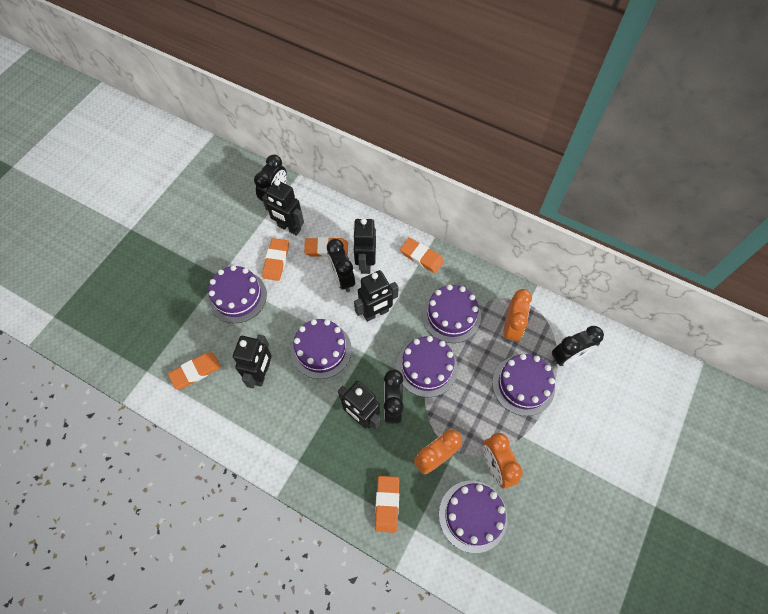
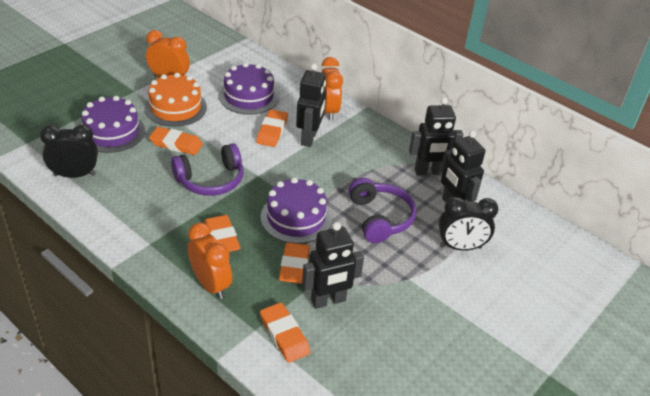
black clock: 4 -> 2
black robot: 5 -> 4
orange cake: 0 -> 1
purple cake: 6 -> 3
purple headphones: 0 -> 2

